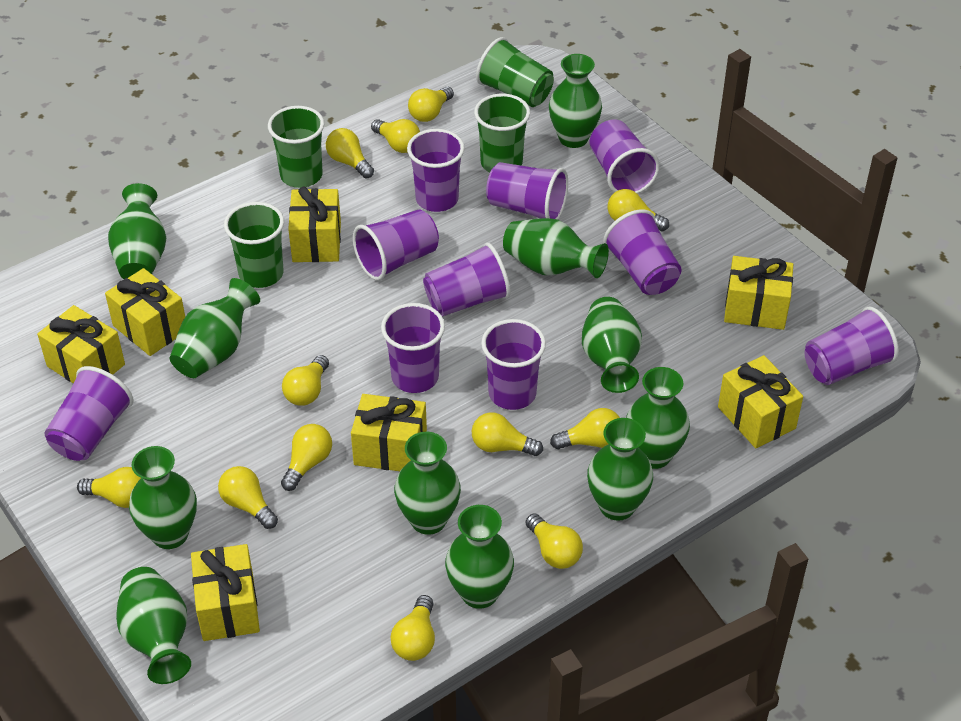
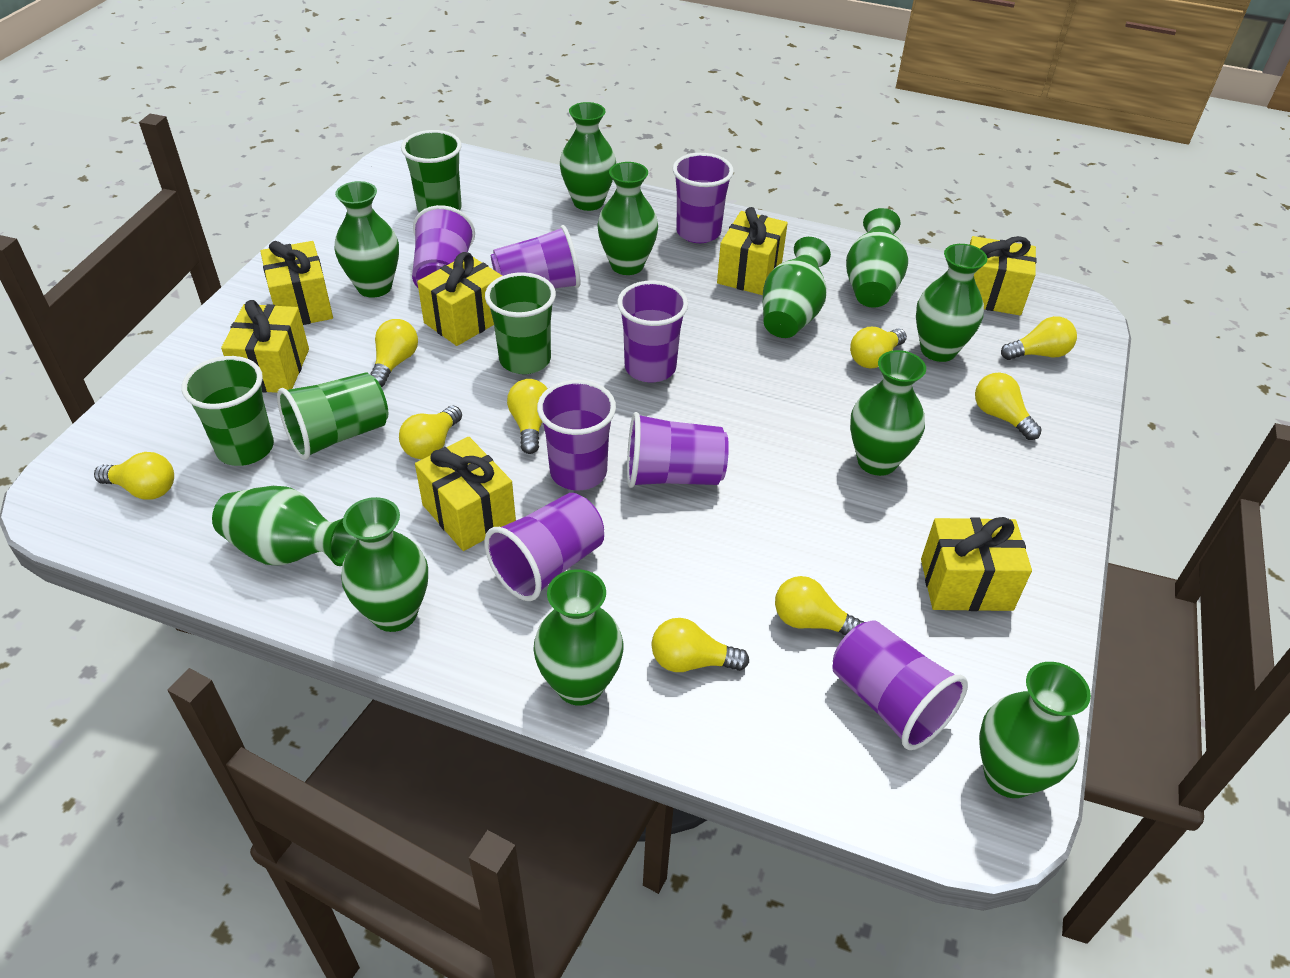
purple cup: 10 -> 8
yellow light bulb: 12 -> 9

